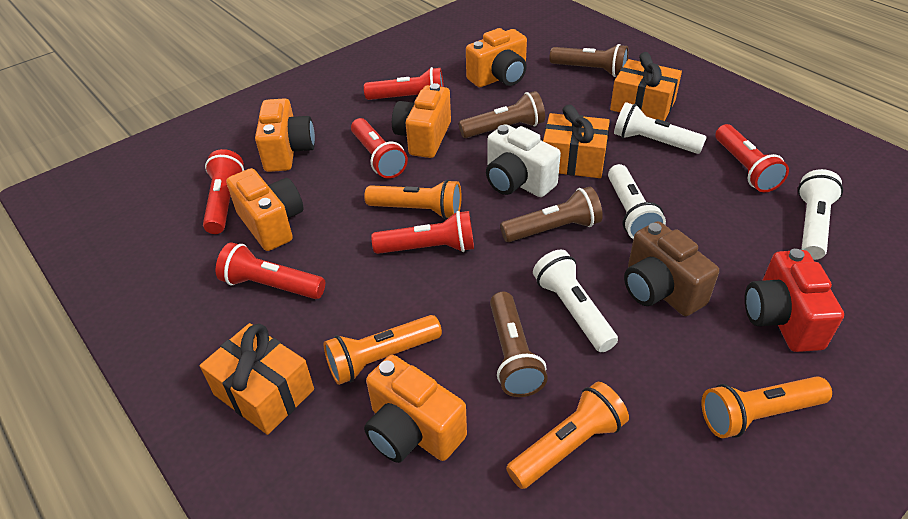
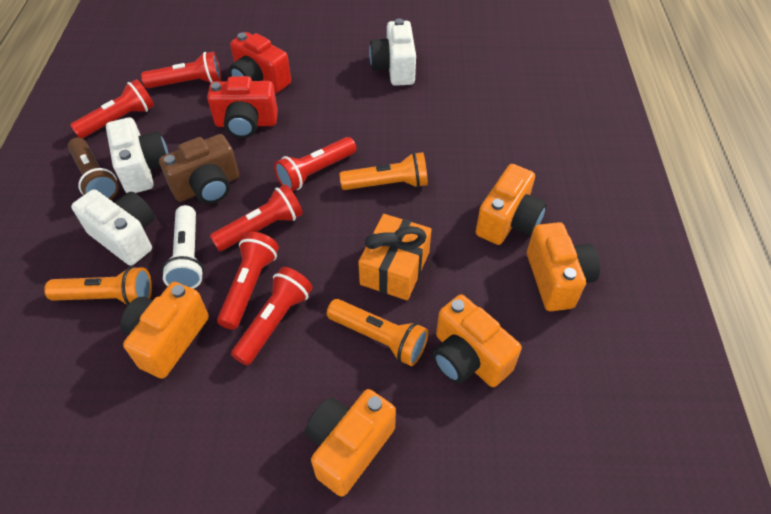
brown flashlight: 4 -> 1
orange flashlight: 4 -> 3
orange gift: 3 -> 1
red camera: 1 -> 2
white camera: 1 -> 3
white flashlight: 4 -> 1

